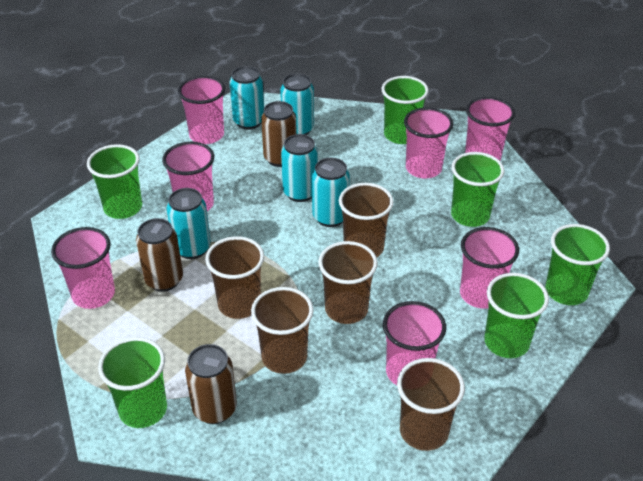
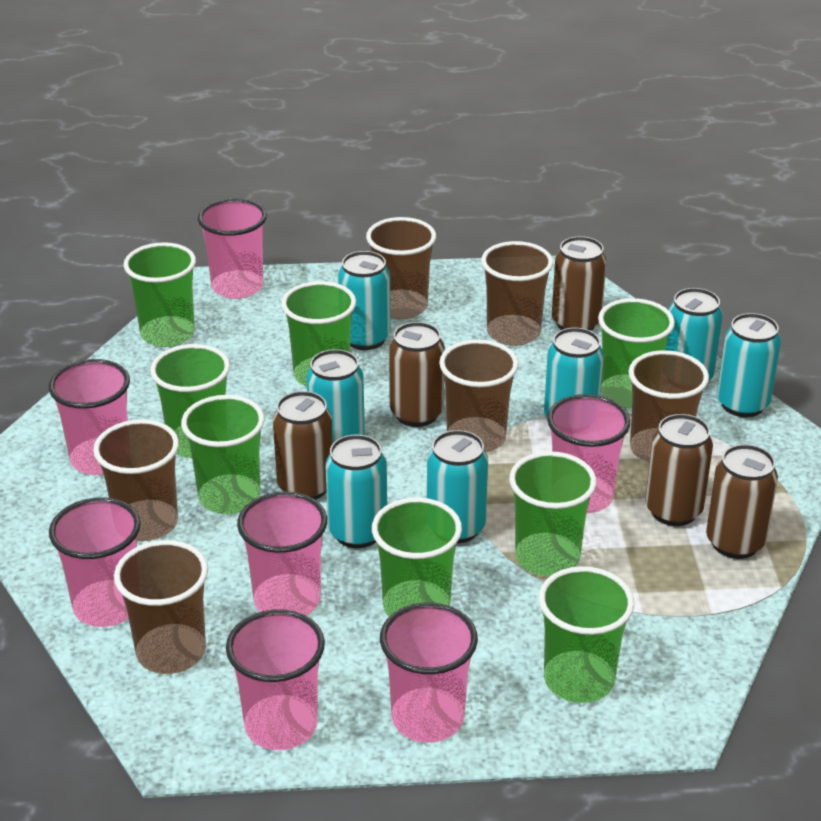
brown can: 3 -> 5
brown cup: 5 -> 6
green cup: 6 -> 8
turquoise can: 5 -> 7

